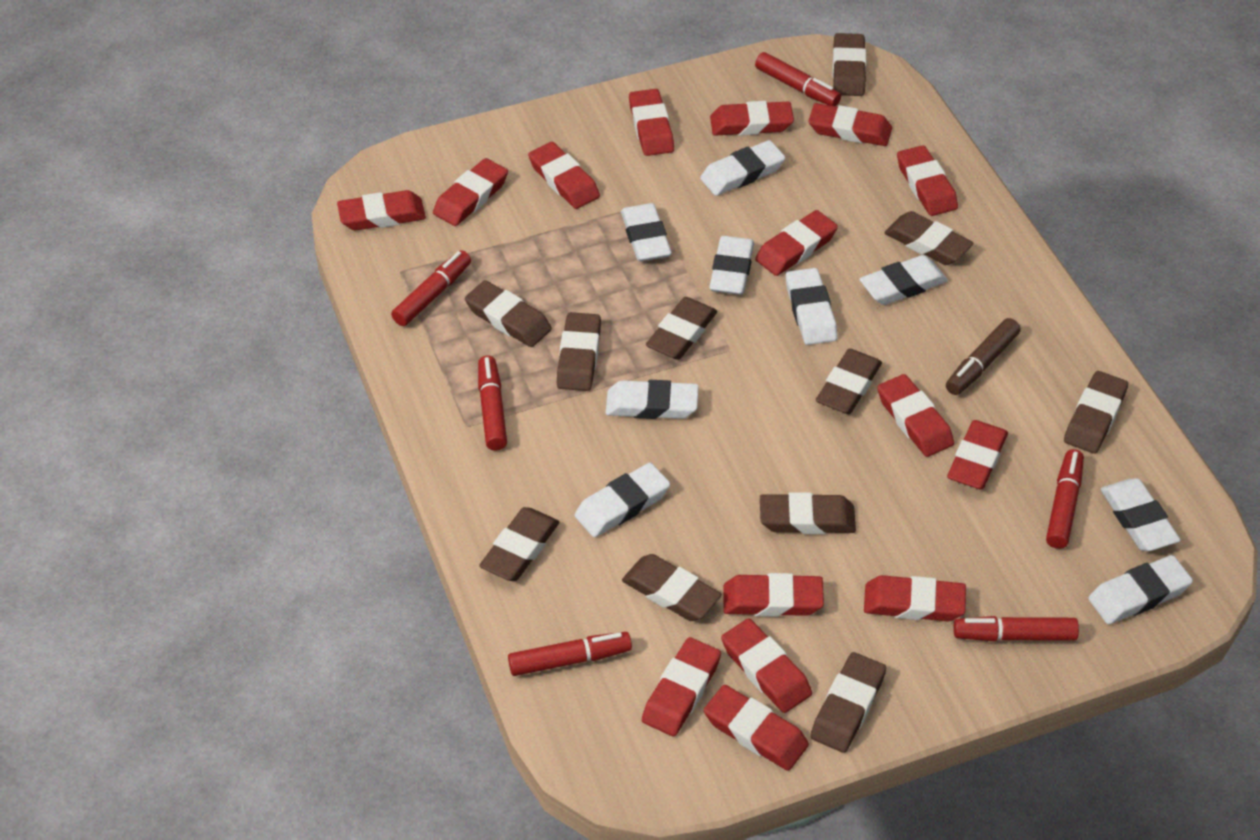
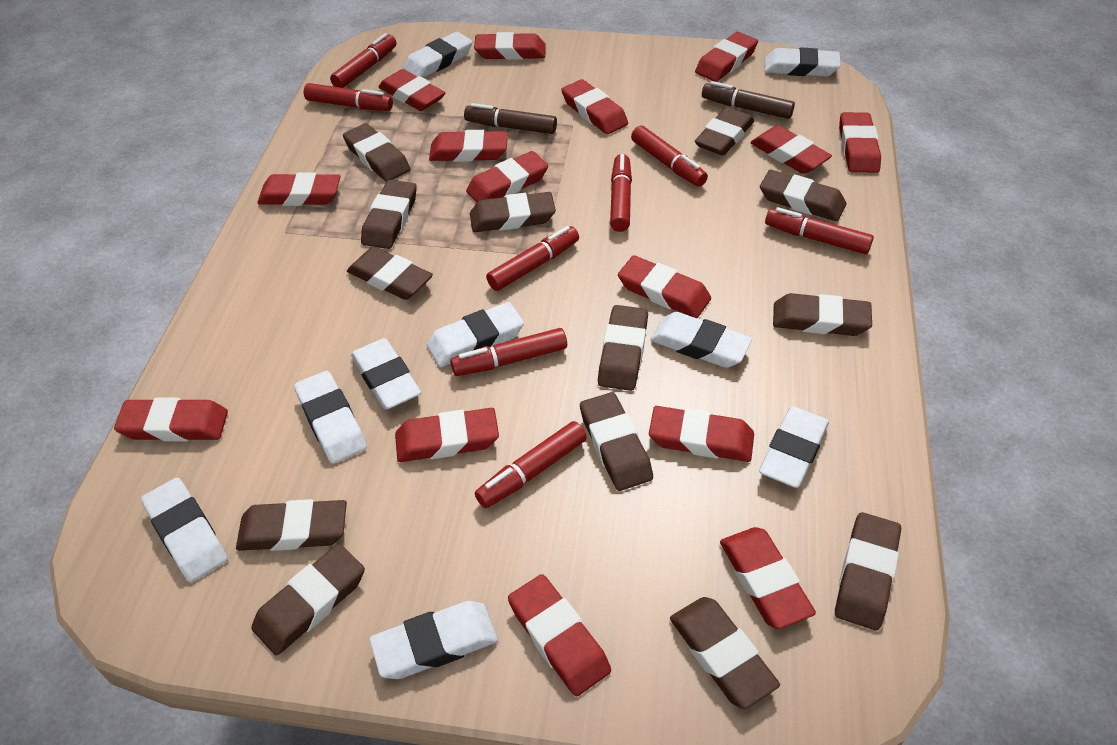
brown eraser: 11 -> 13
brown marker: 1 -> 2
red marker: 6 -> 8

